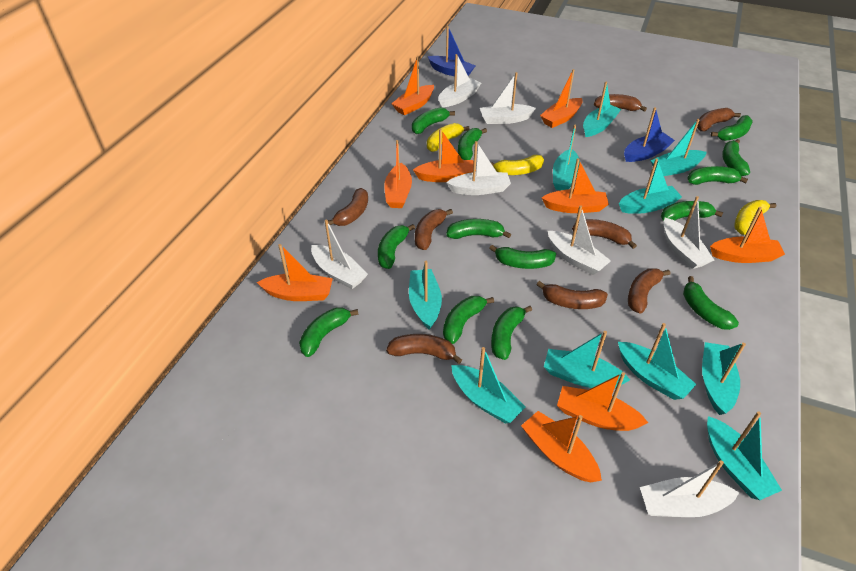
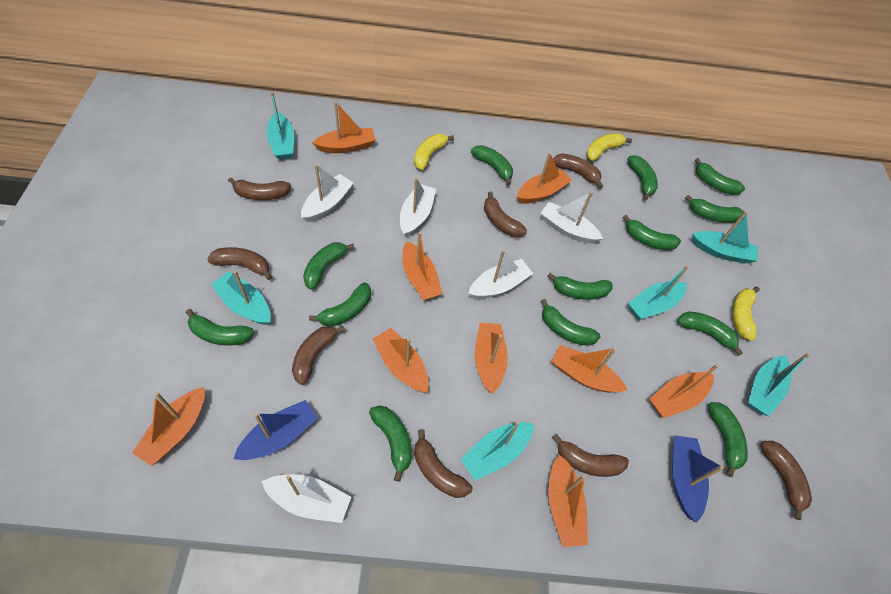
turquoise boat: 10 -> 6
white boat: 7 -> 5

